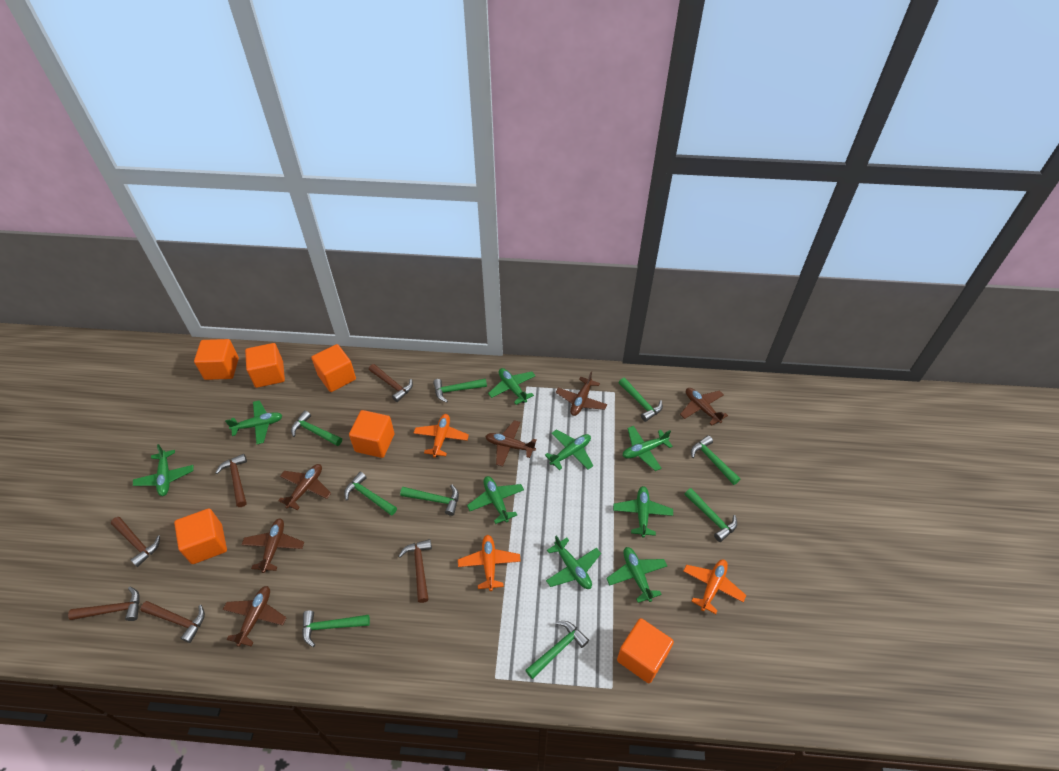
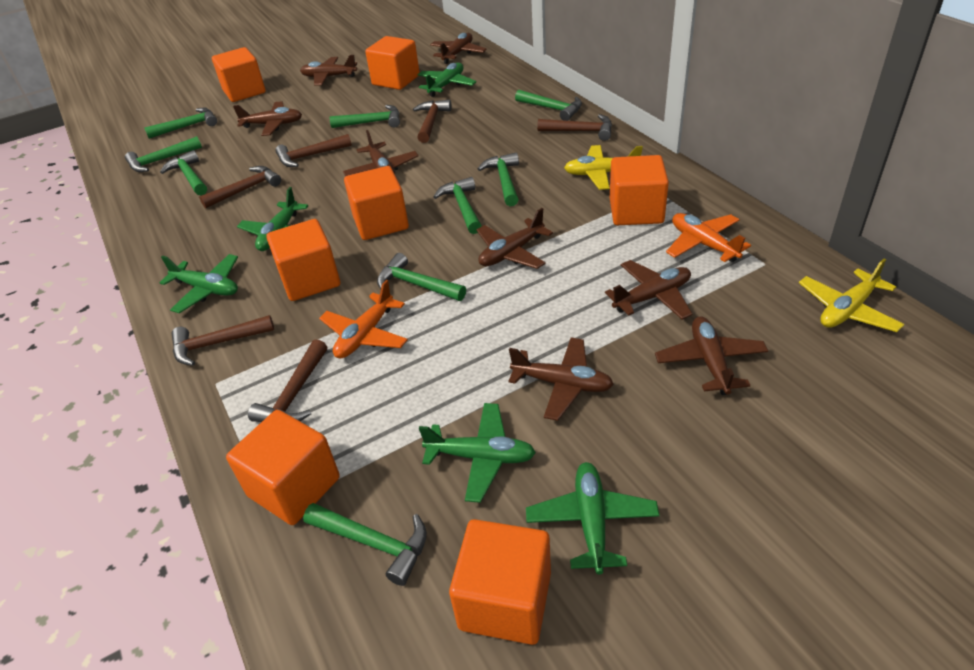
brown plane: 6 -> 8
green plane: 9 -> 5
orange cube: 6 -> 7
orange plane: 3 -> 2
yellow plane: 0 -> 2

